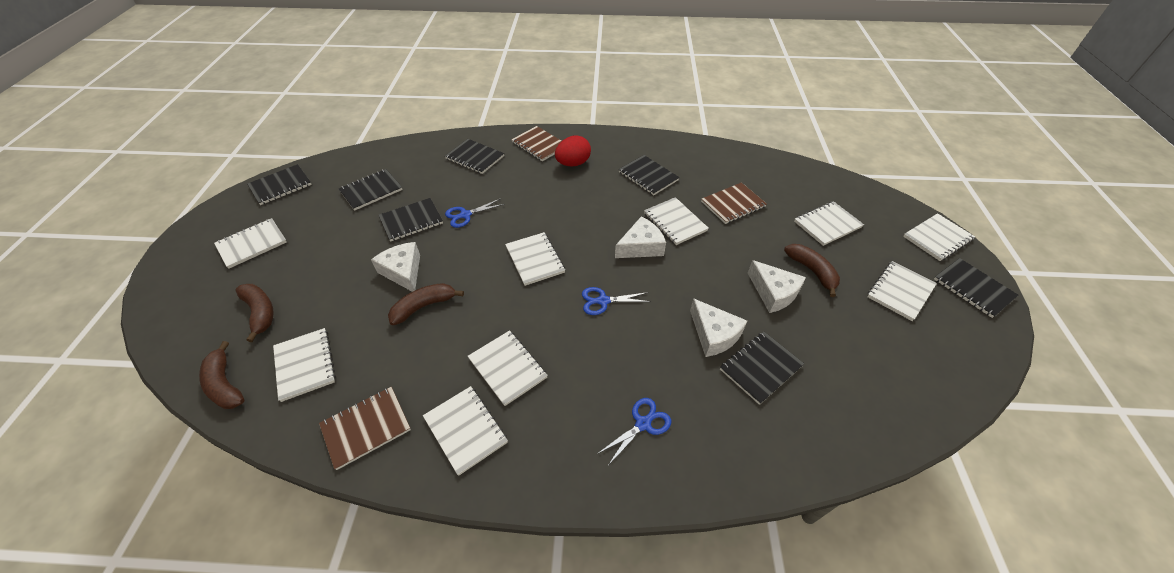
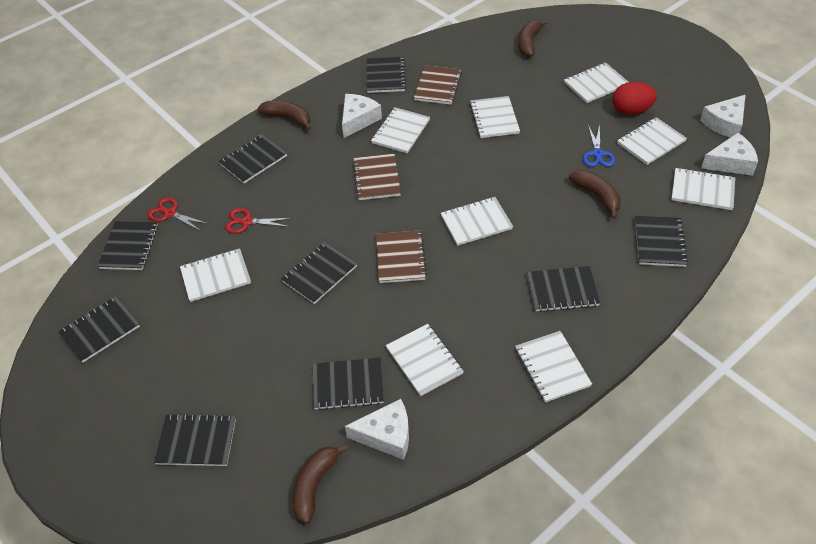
black notebook: 7 -> 9
blue scissors: 3 -> 1
red scissors: 0 -> 2

